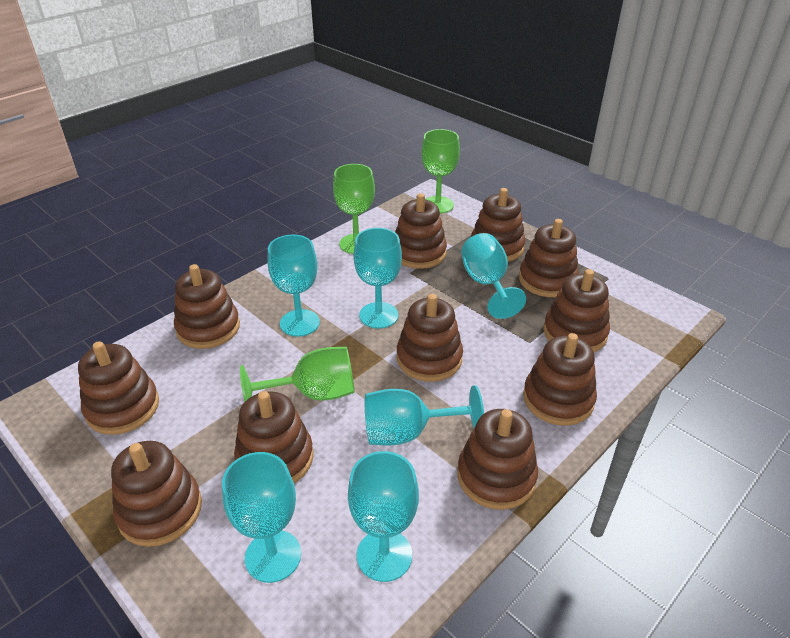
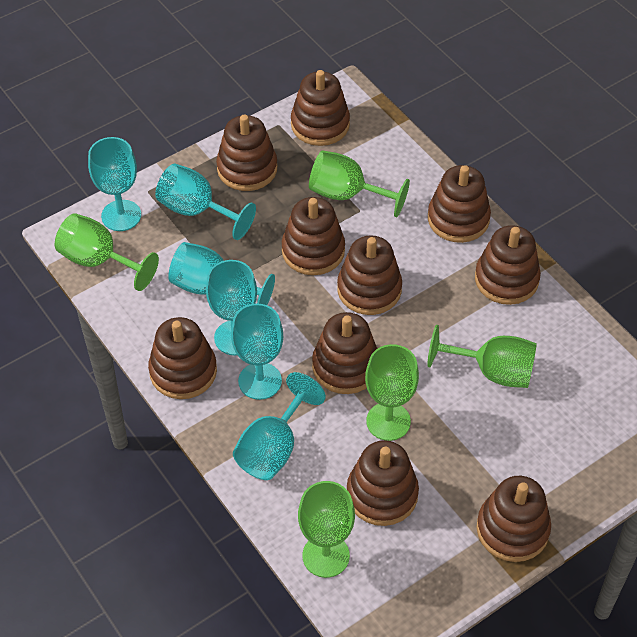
brown stacking toy: 11 -> 10
green goblet: 3 -> 5

